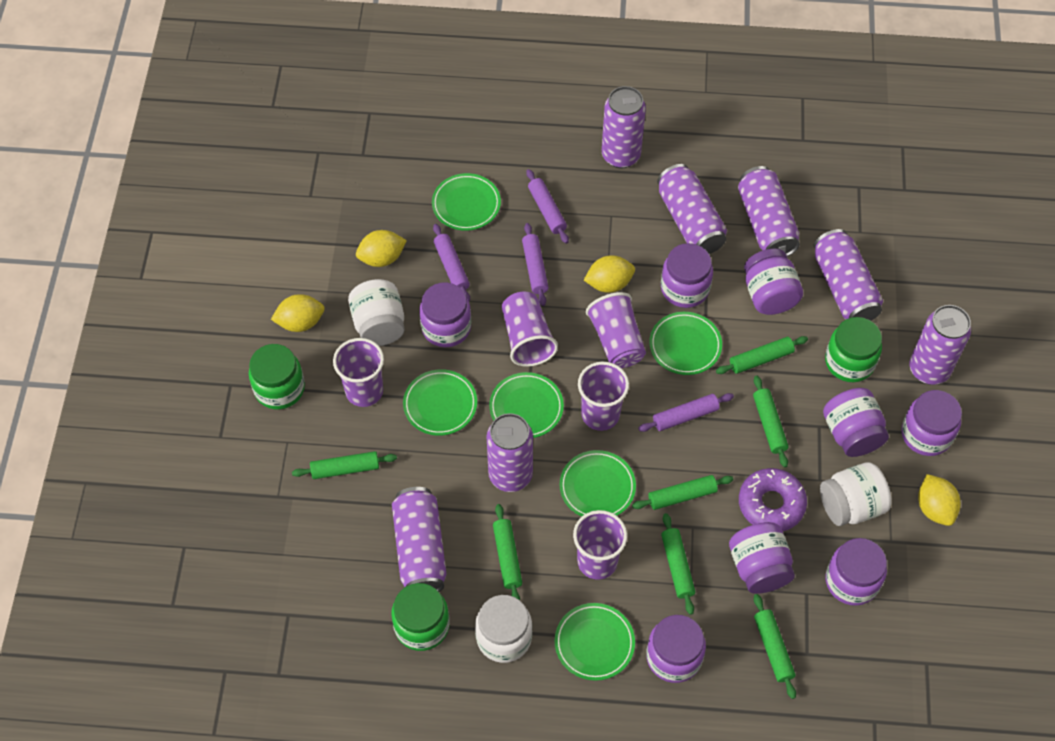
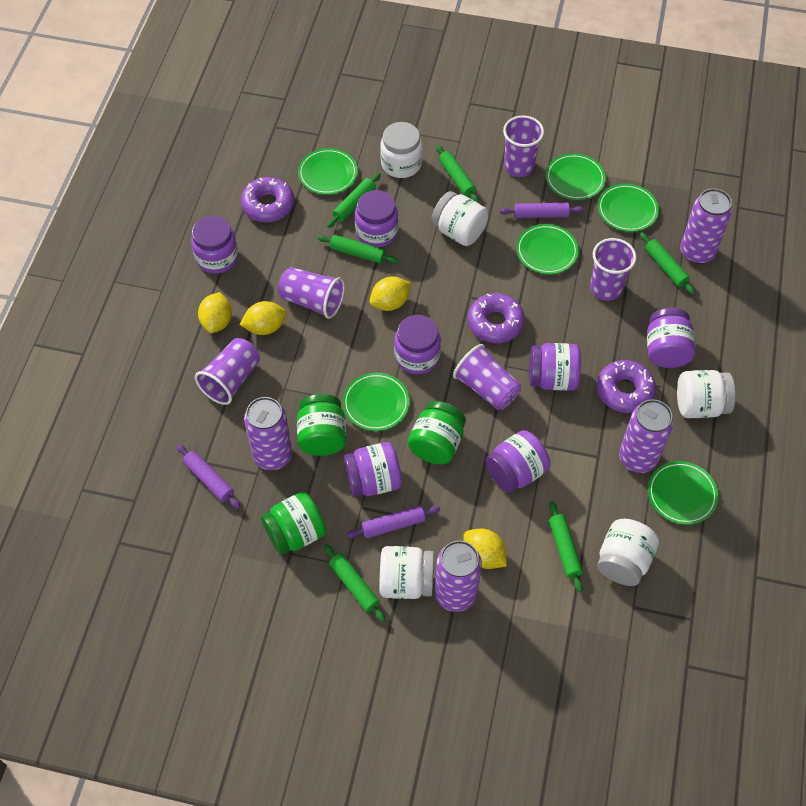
green rolling pin: 7 -> 6
purple can: 7 -> 4
purple donut: 1 -> 3
purple jar: 8 -> 7
purple rolling pin: 4 -> 3
white jar: 3 -> 5

